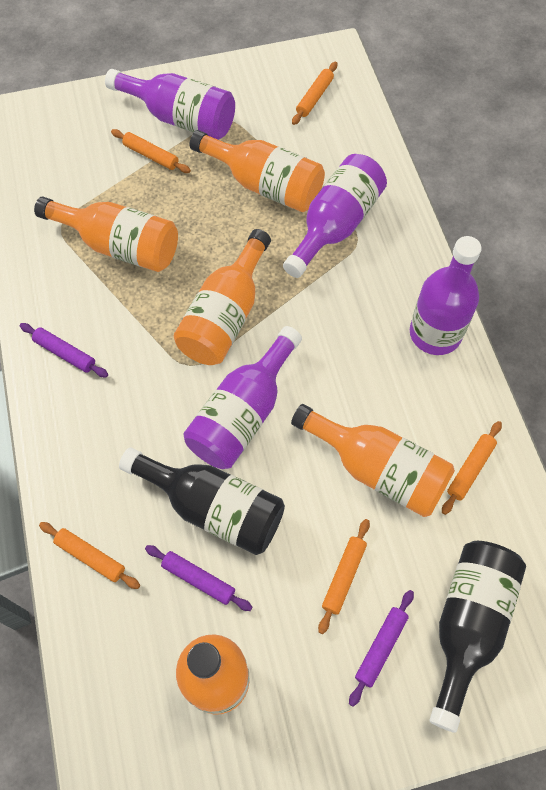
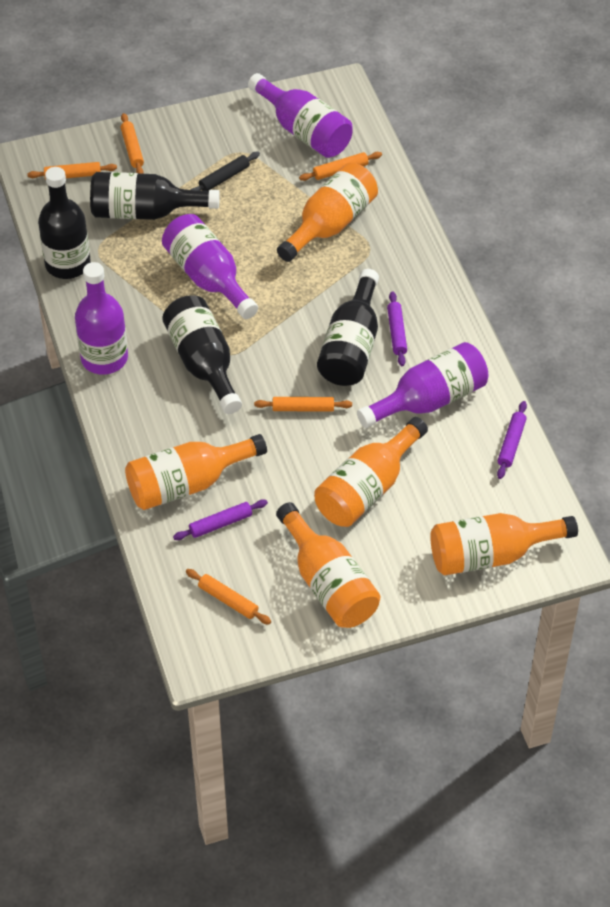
black bottle: 2 -> 4
black rolling pin: 0 -> 1

